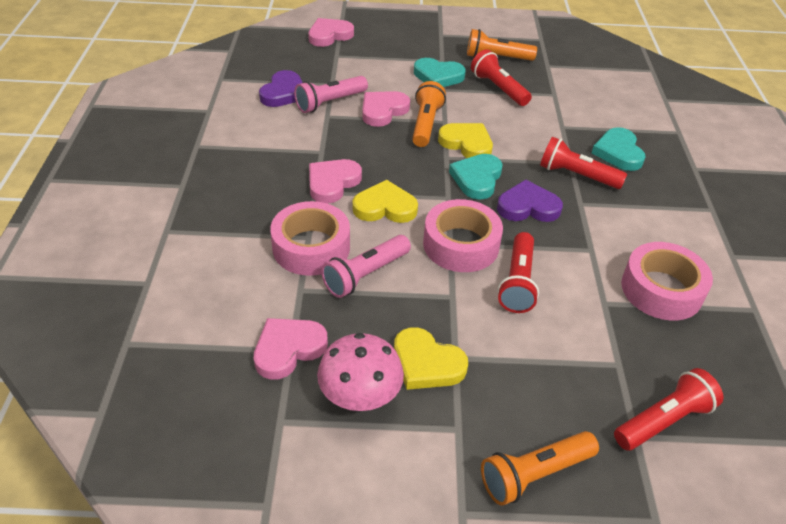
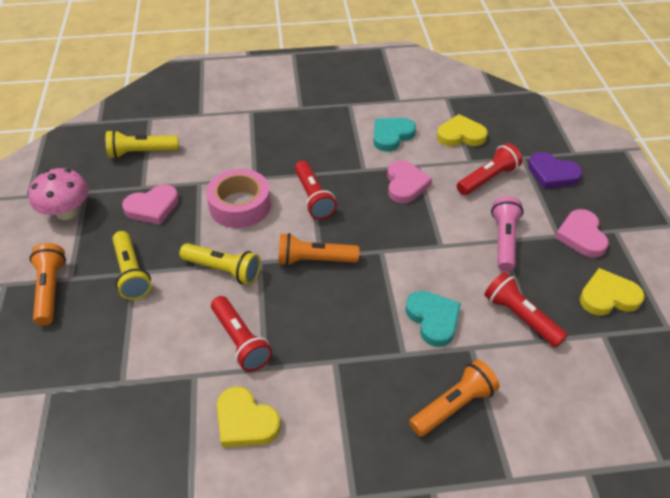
pink flashlight: 2 -> 1
pink heart: 4 -> 3
pink tape: 3 -> 1
purple heart: 2 -> 1
turquoise heart: 3 -> 2
yellow flashlight: 0 -> 3

